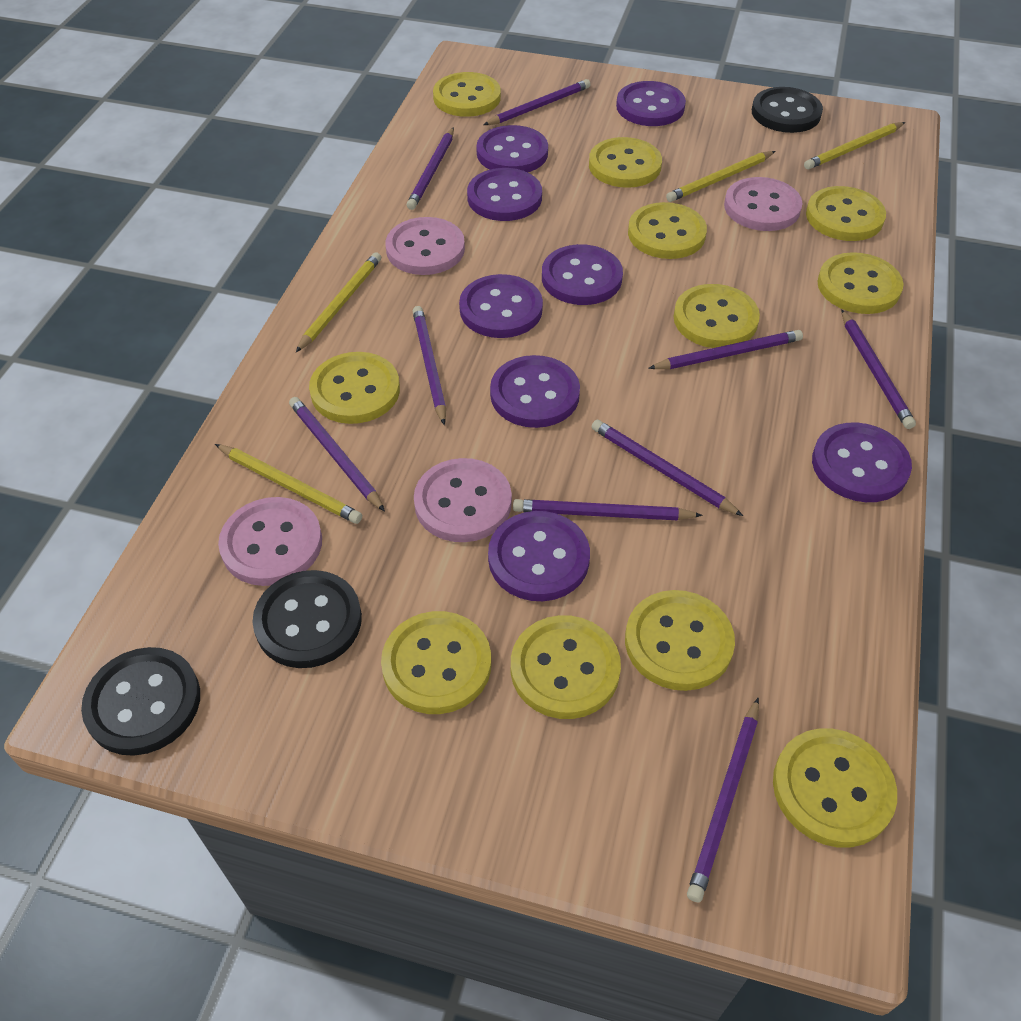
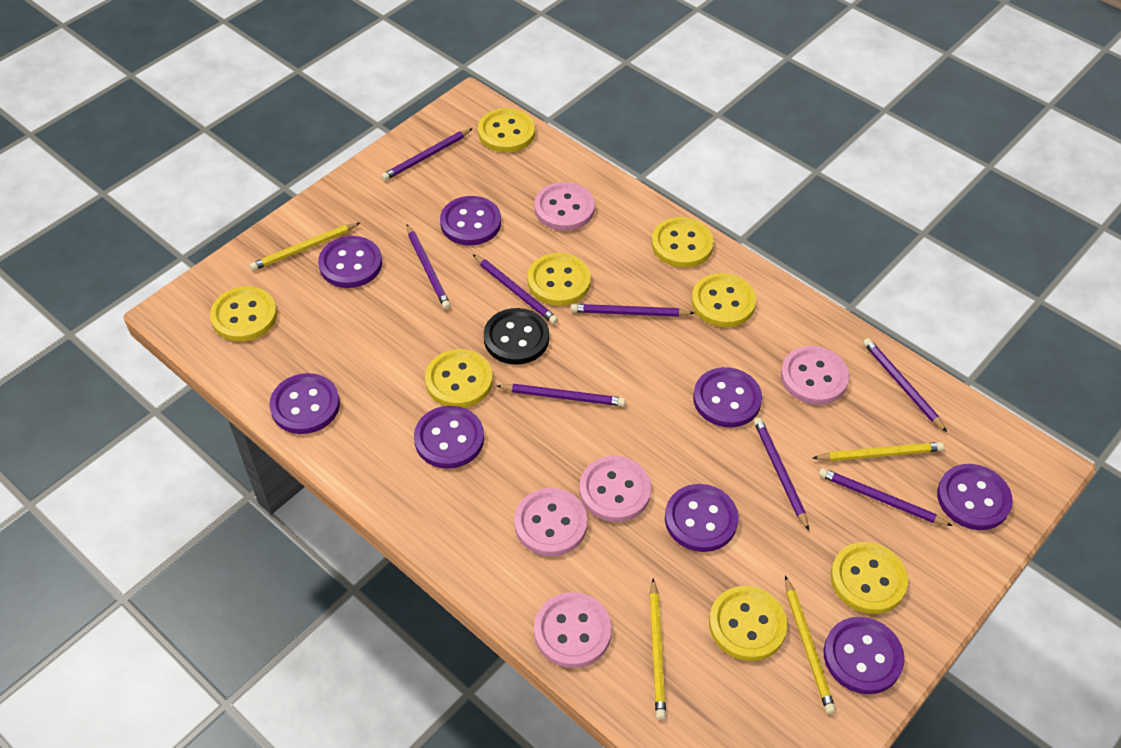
black button: 3 -> 1
pink button: 4 -> 5
purple pencil: 9 -> 8
yellow button: 11 -> 8

